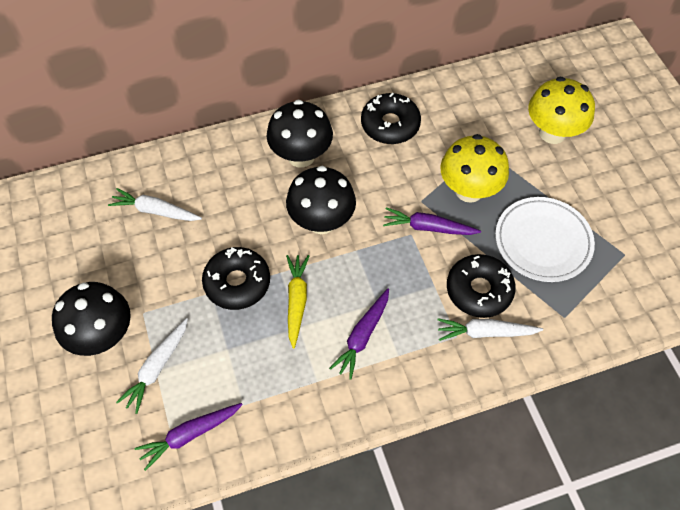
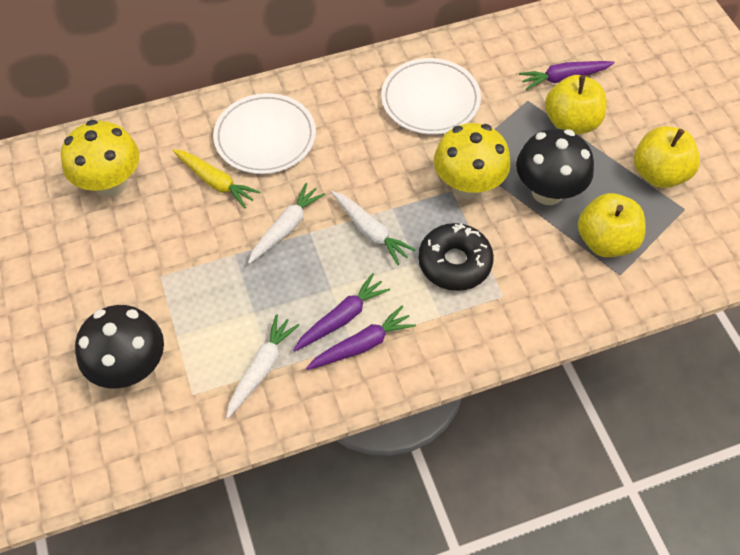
black donut: 3 -> 1
black mushroom: 3 -> 2
white plate: 1 -> 2
yellow apple: 0 -> 3

